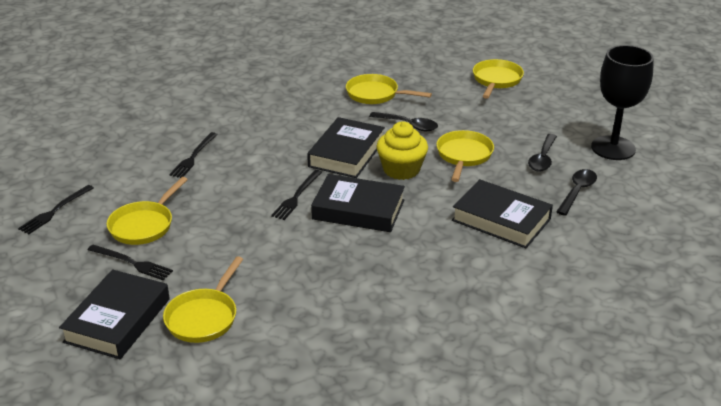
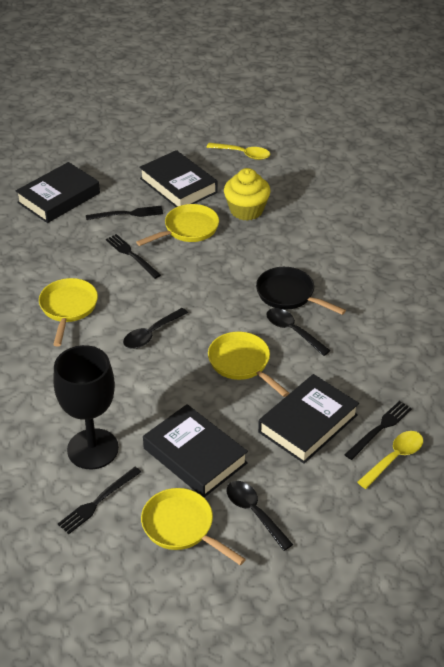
black pan: 0 -> 1
yellow pan: 5 -> 4
yellow spoon: 0 -> 2

